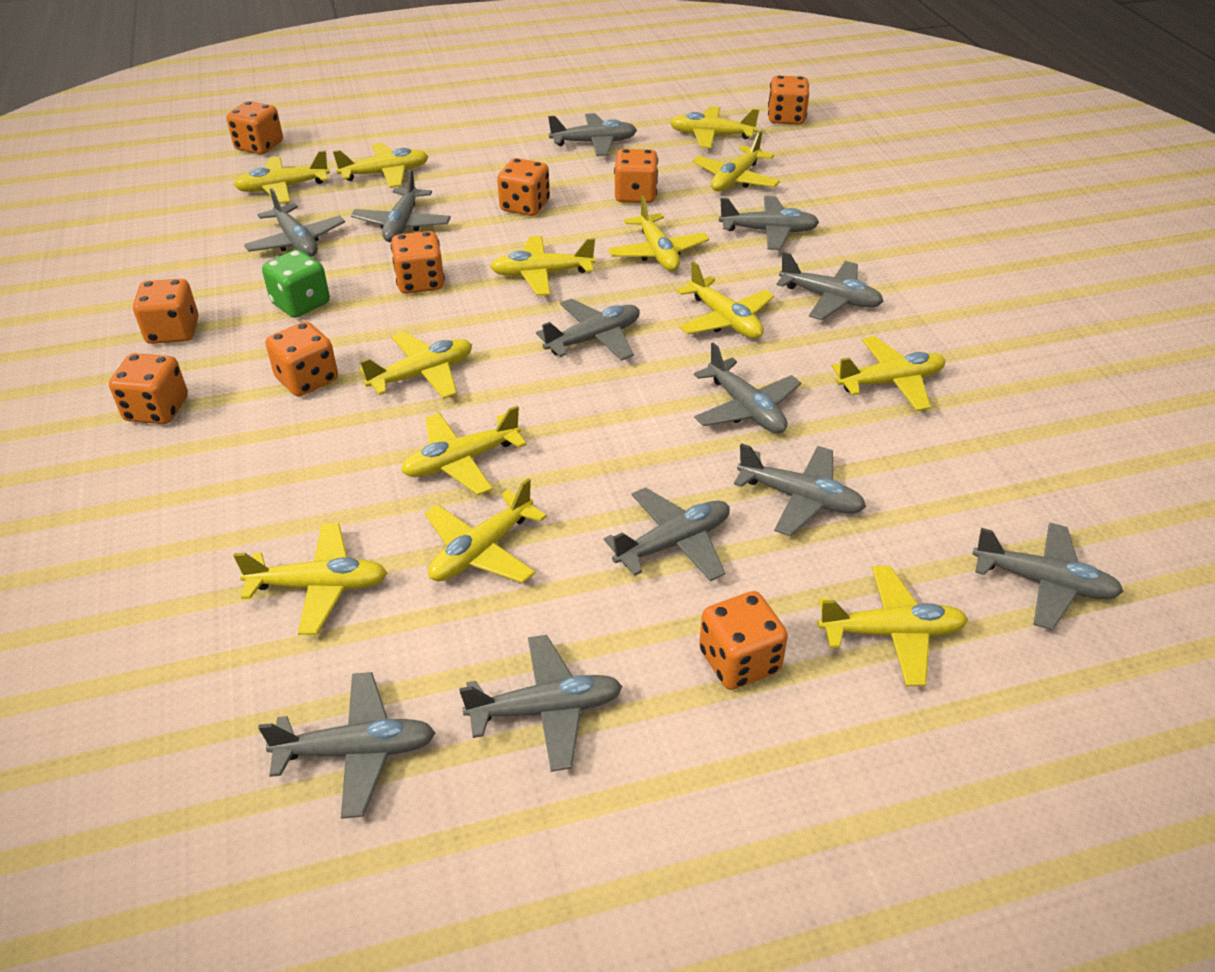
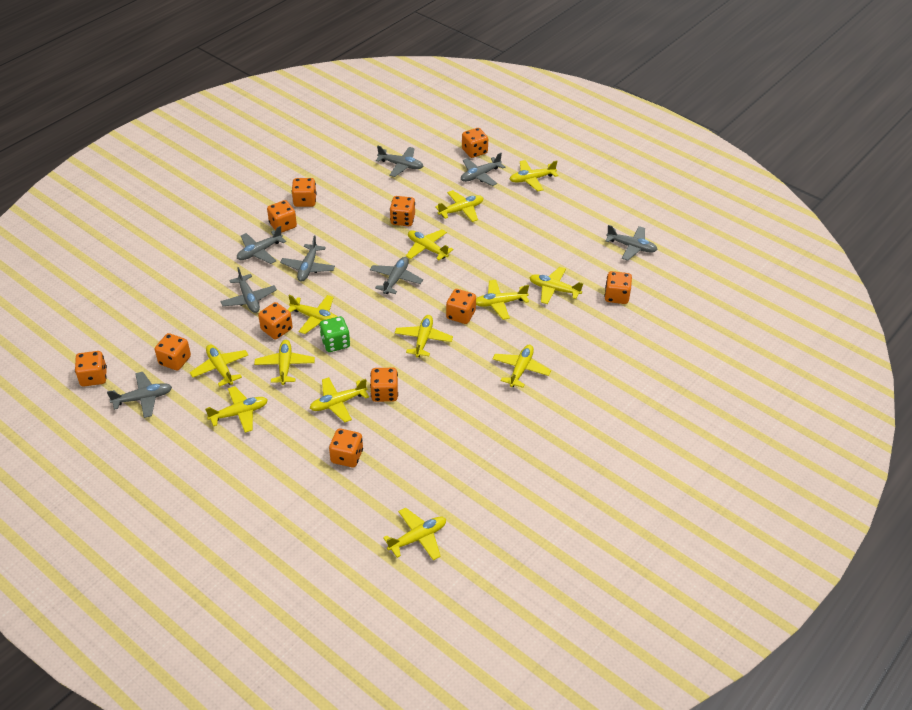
grey plane: 12 -> 8
orange dice: 9 -> 11

